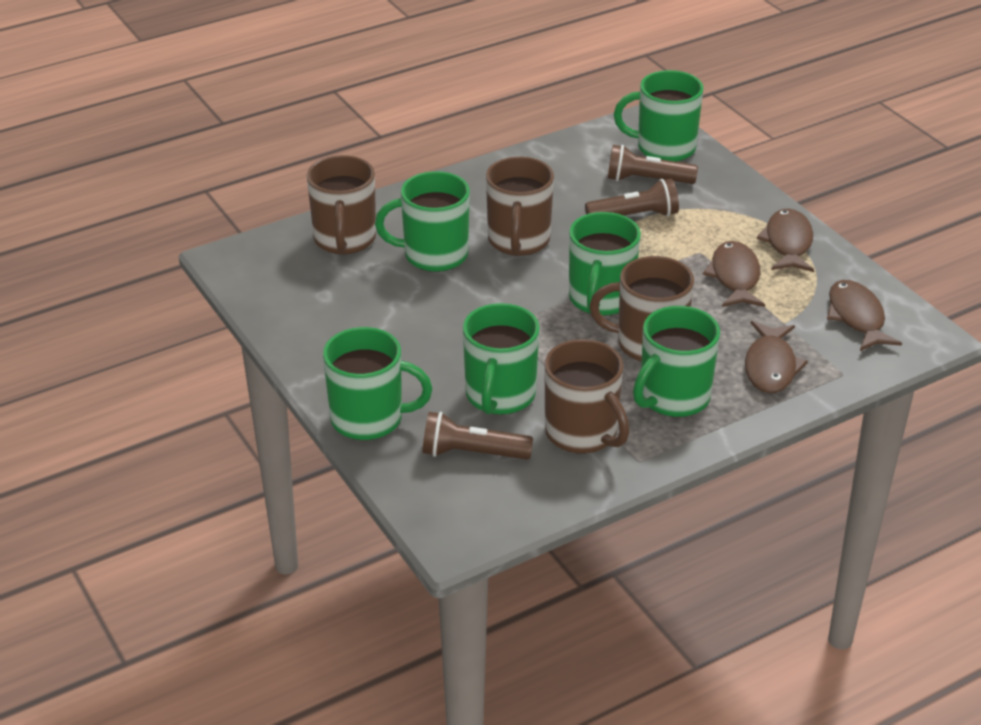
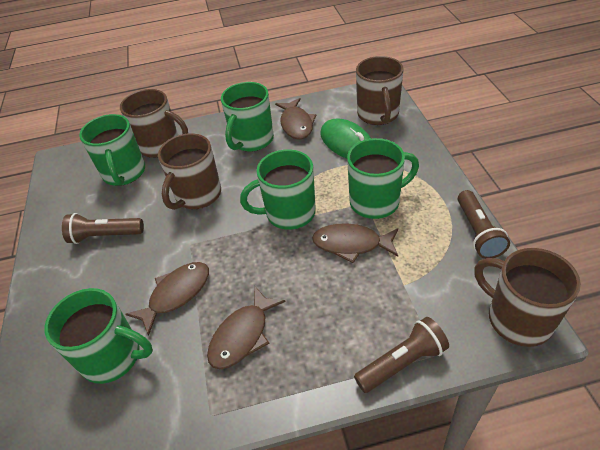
green mouse: 0 -> 1
green mug: 6 -> 5

